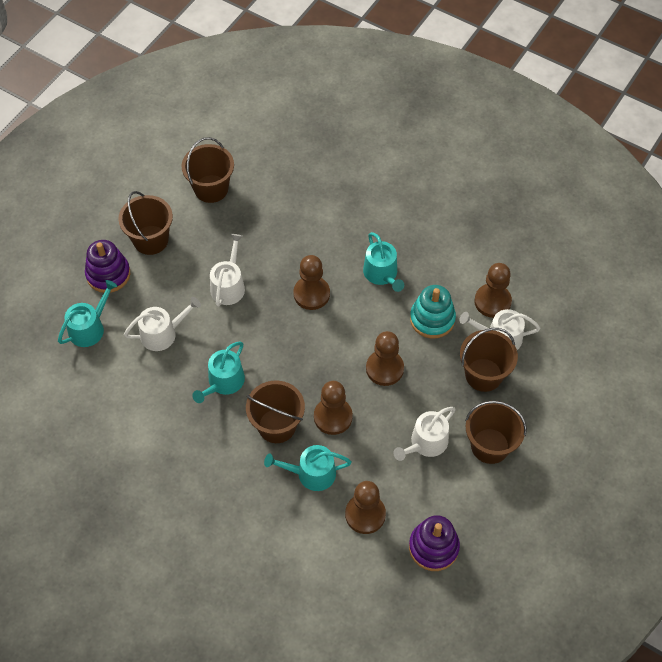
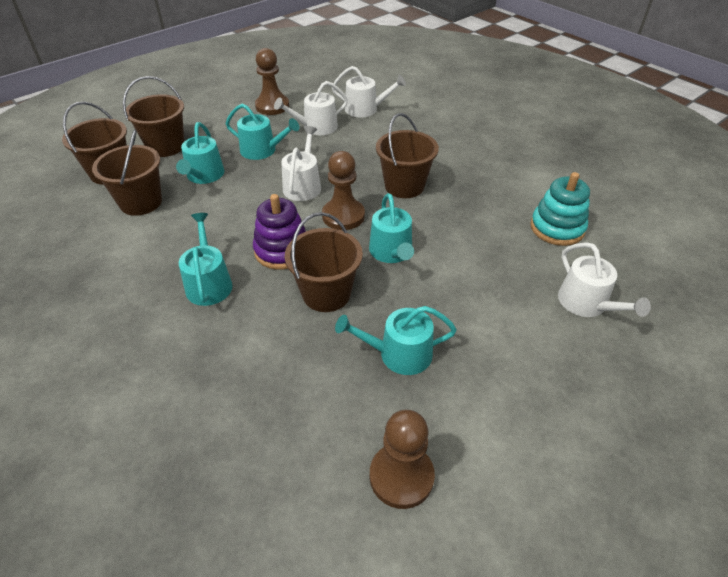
brown pawn: 5 -> 3
purple stacking toy: 2 -> 1
turquoise watering can: 4 -> 5

